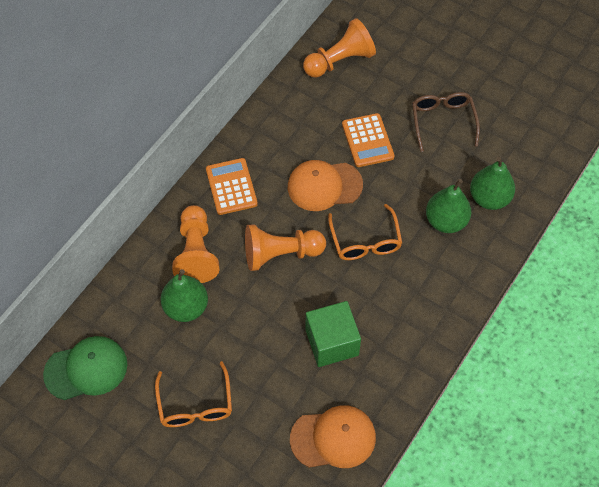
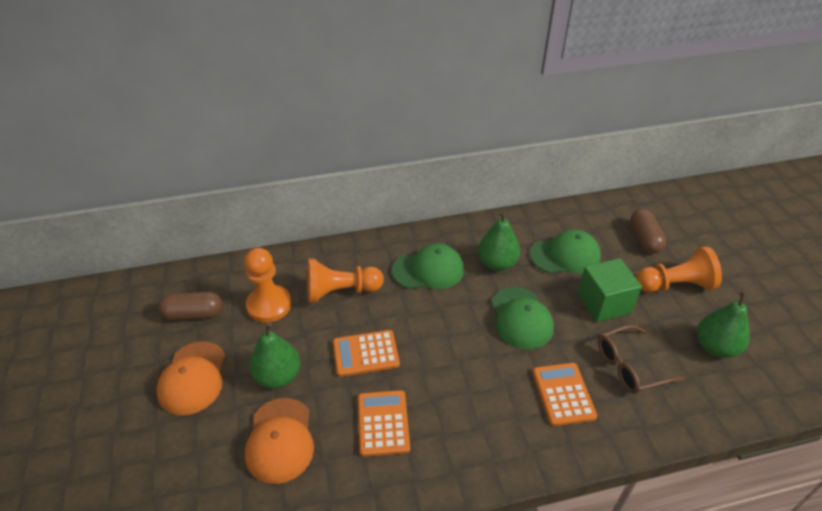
brown capsule: 0 -> 2
green cap: 1 -> 3
orange calculator: 2 -> 3
orange glasses: 2 -> 0

